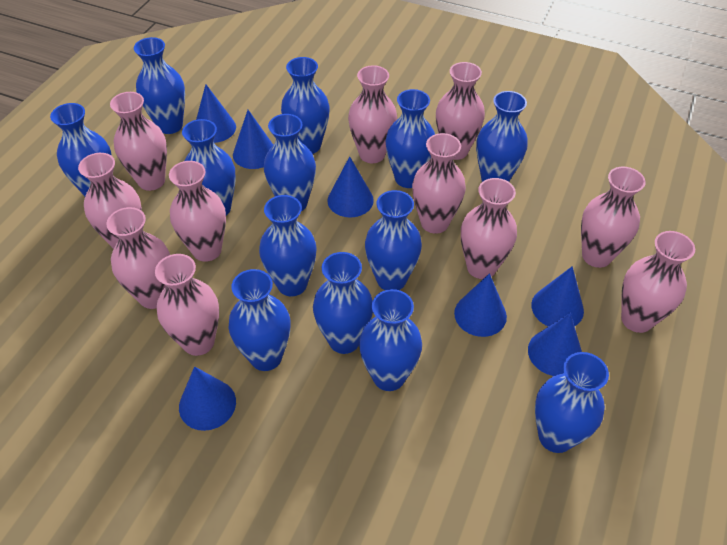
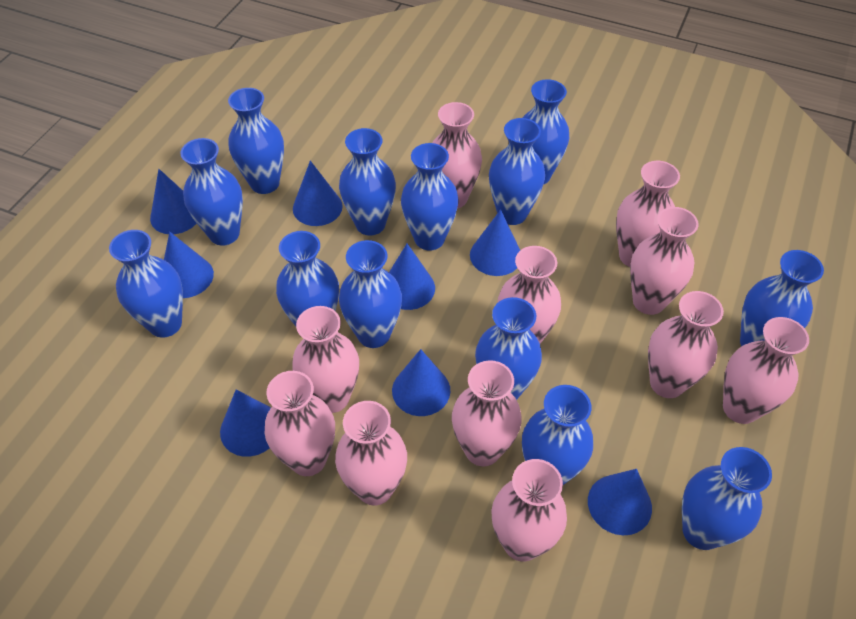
blue cone: 7 -> 8

